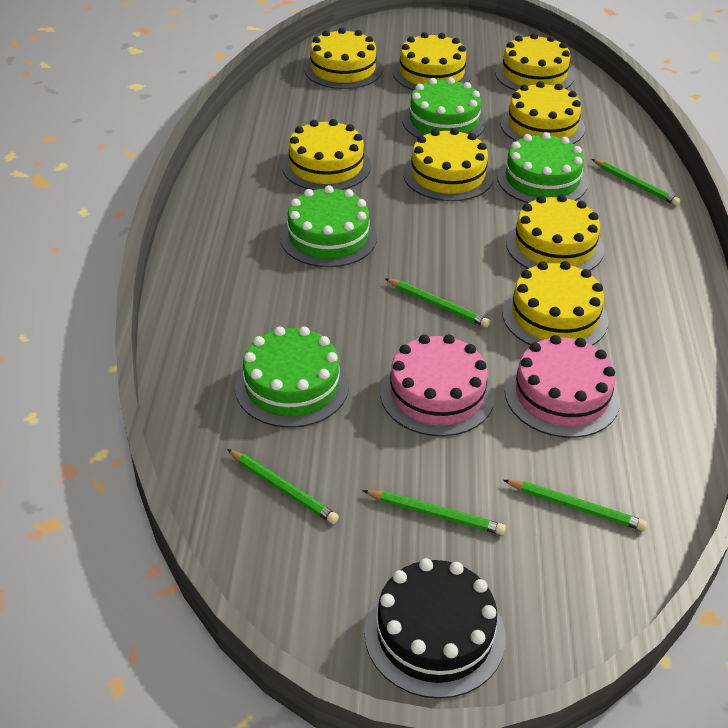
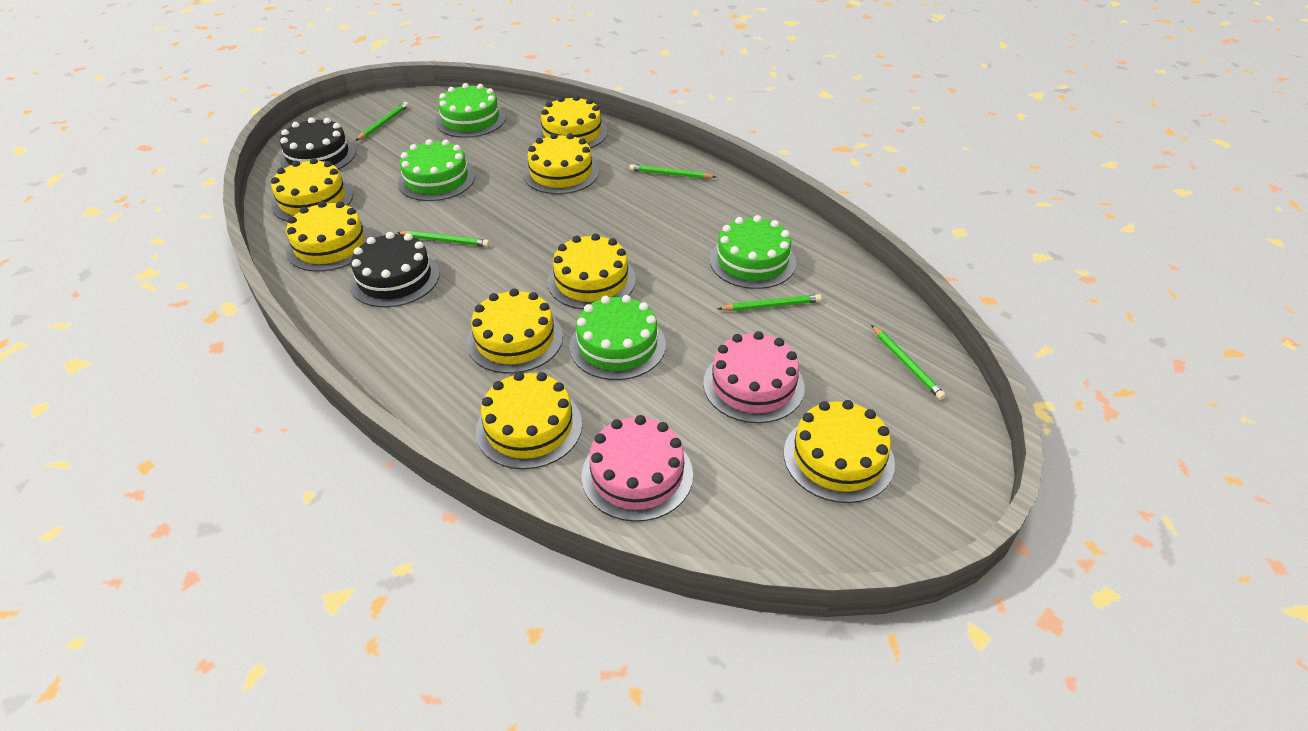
black cake: 1 -> 2

